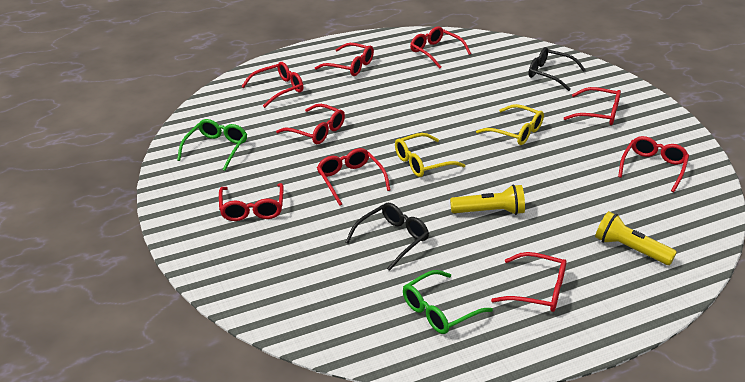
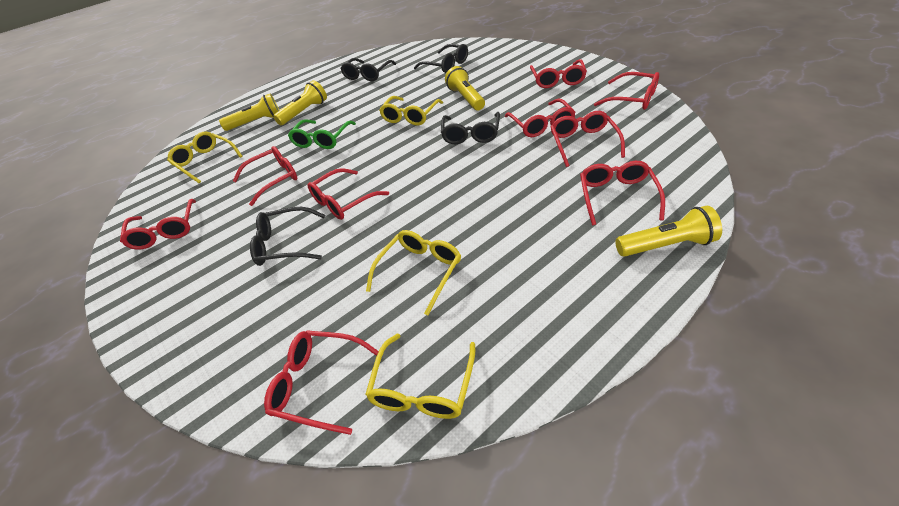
black glasses: 2 -> 4
green glasses: 2 -> 1
yellow flashlight: 2 -> 4
yellow glasses: 2 -> 4

